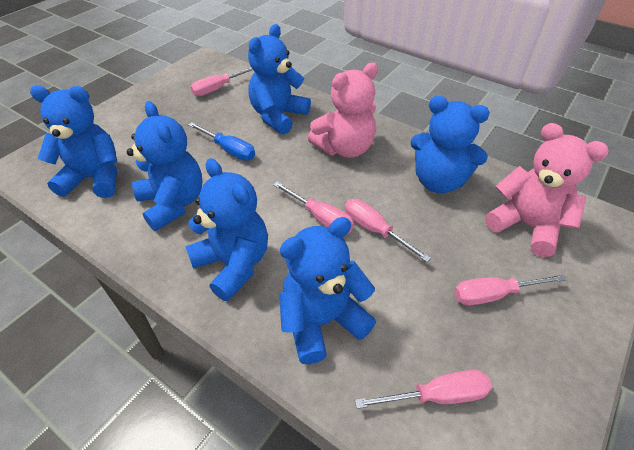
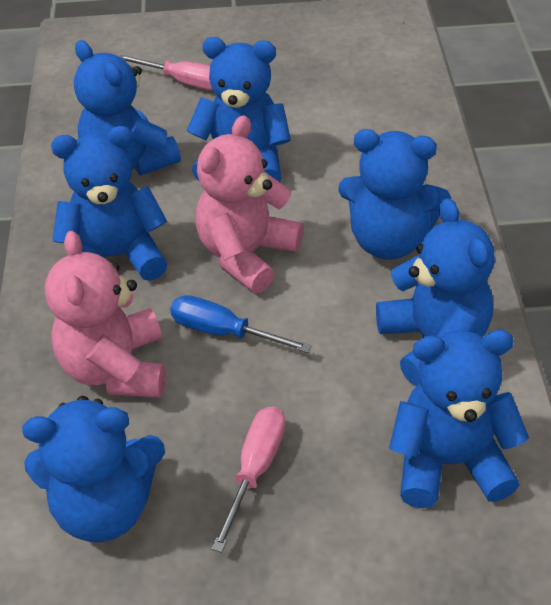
blue teddy bear: 6 -> 7
pink screwdriver: 5 -> 2

